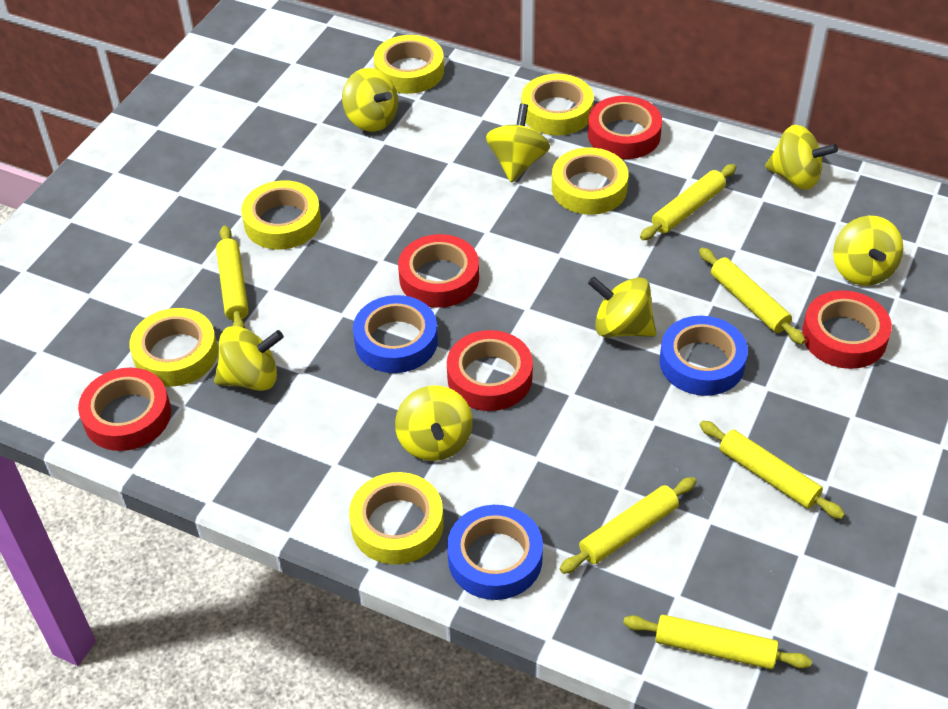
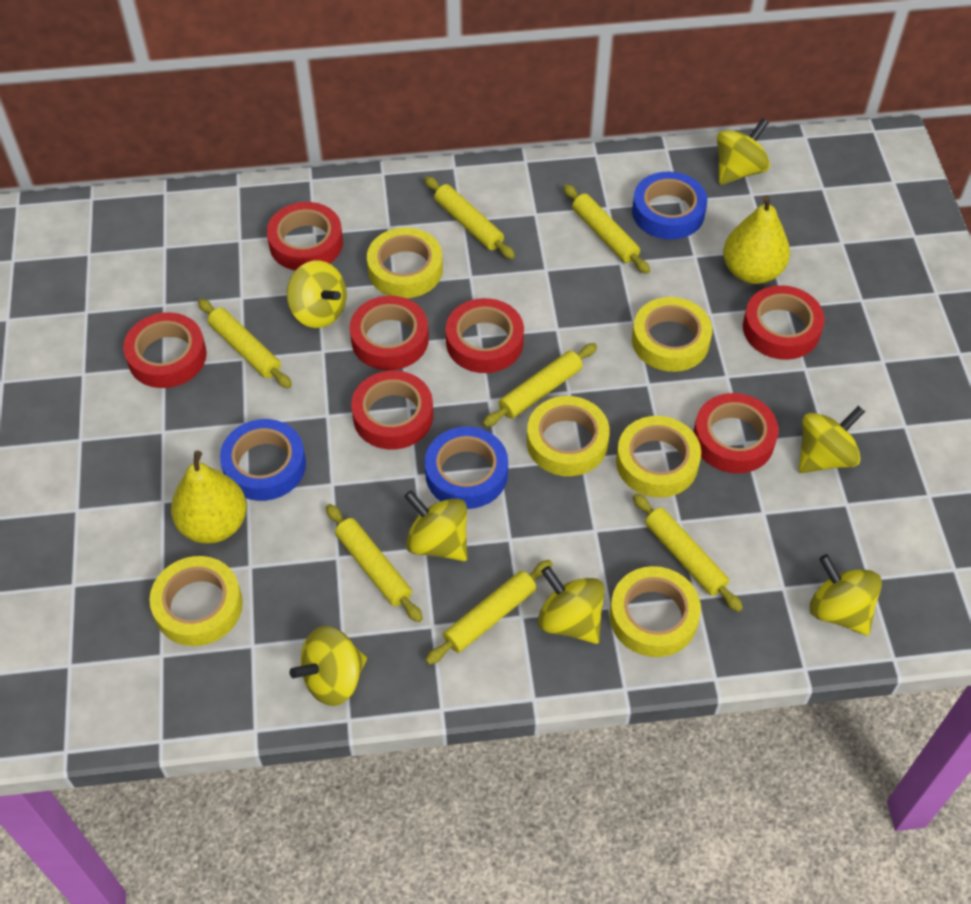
red tape: 5 -> 7
yellow pear: 0 -> 2
yellow rolling pin: 6 -> 7

